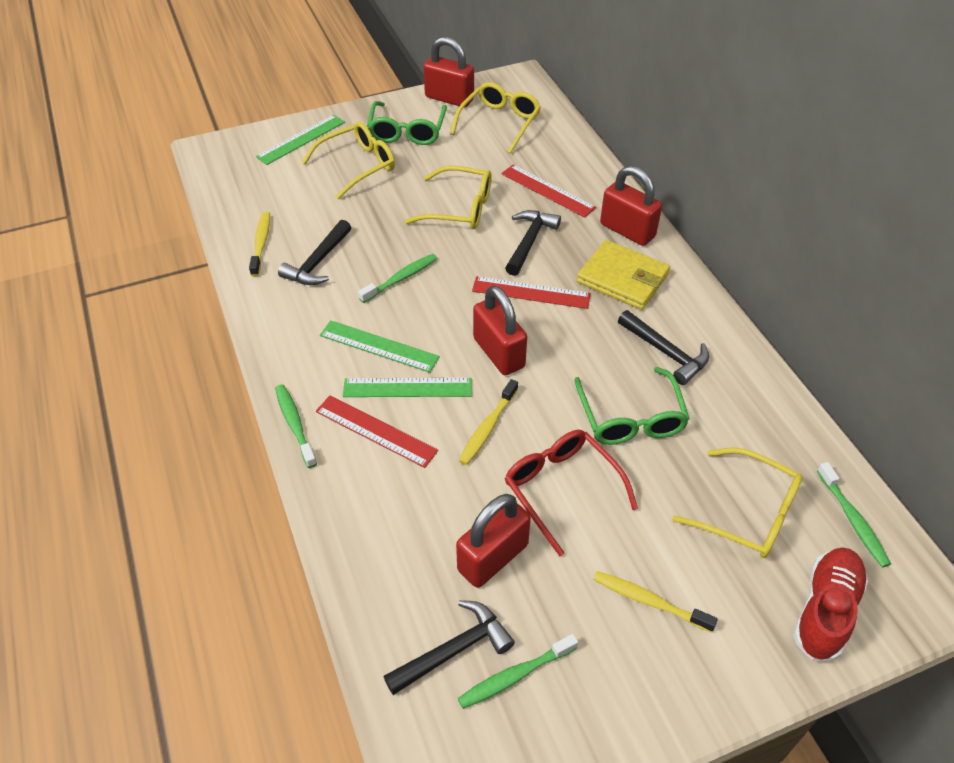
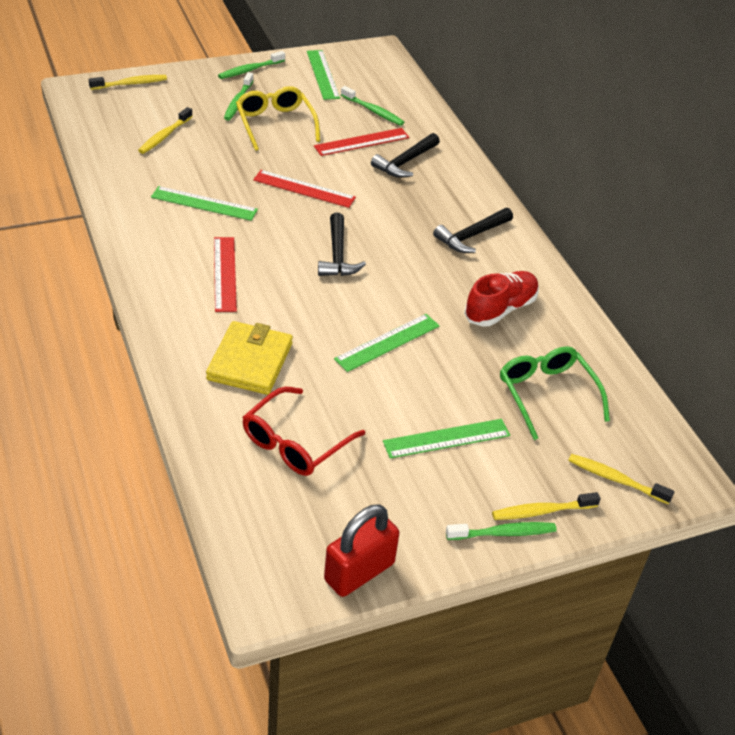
black hammer: 4 -> 3
green glasses: 2 -> 1
green ruler: 3 -> 4
red padlock: 4 -> 1
yellow glasses: 4 -> 1
yellow toothbrush: 3 -> 4

